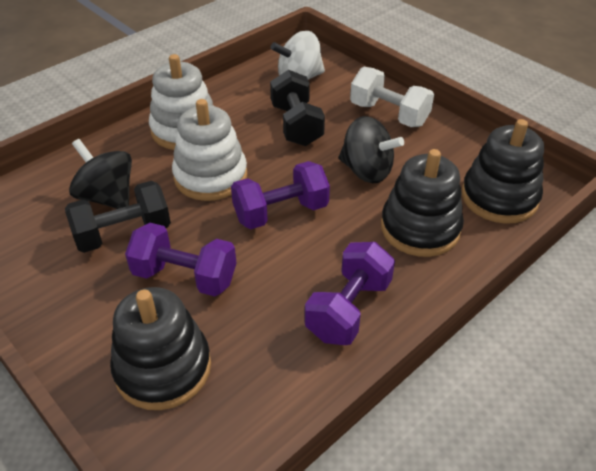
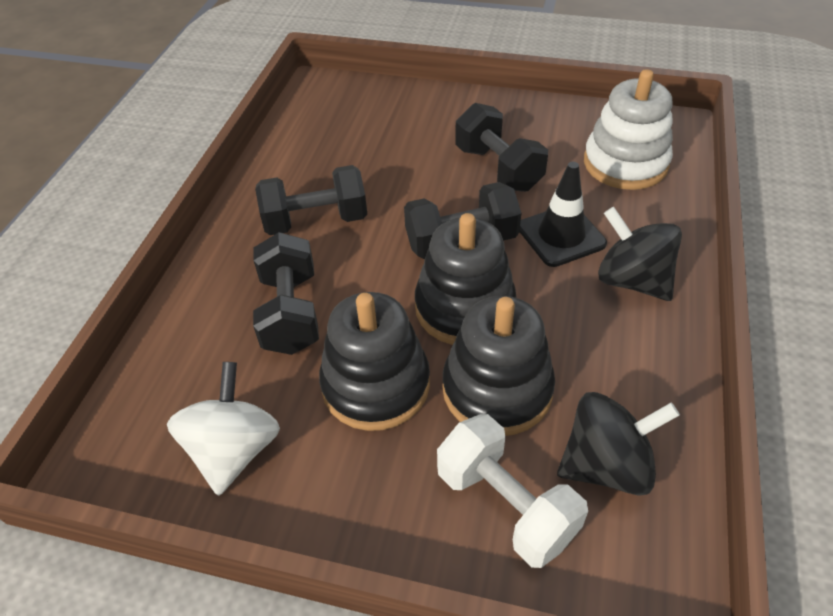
black dumbbell: 2 -> 4
black traffic cone: 0 -> 1
purple dumbbell: 3 -> 0
white stacking toy: 2 -> 1

